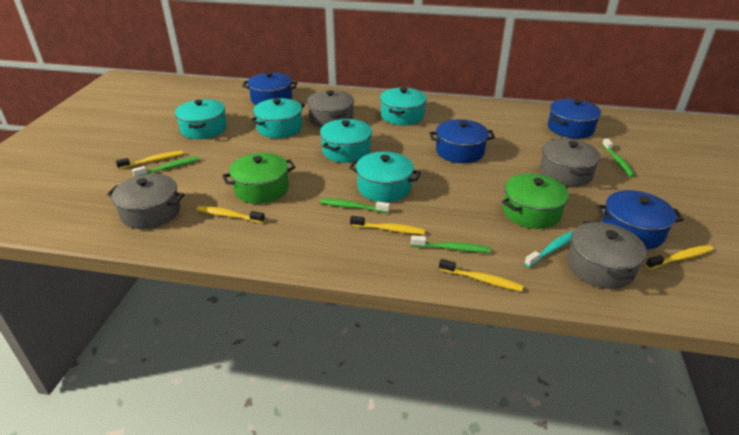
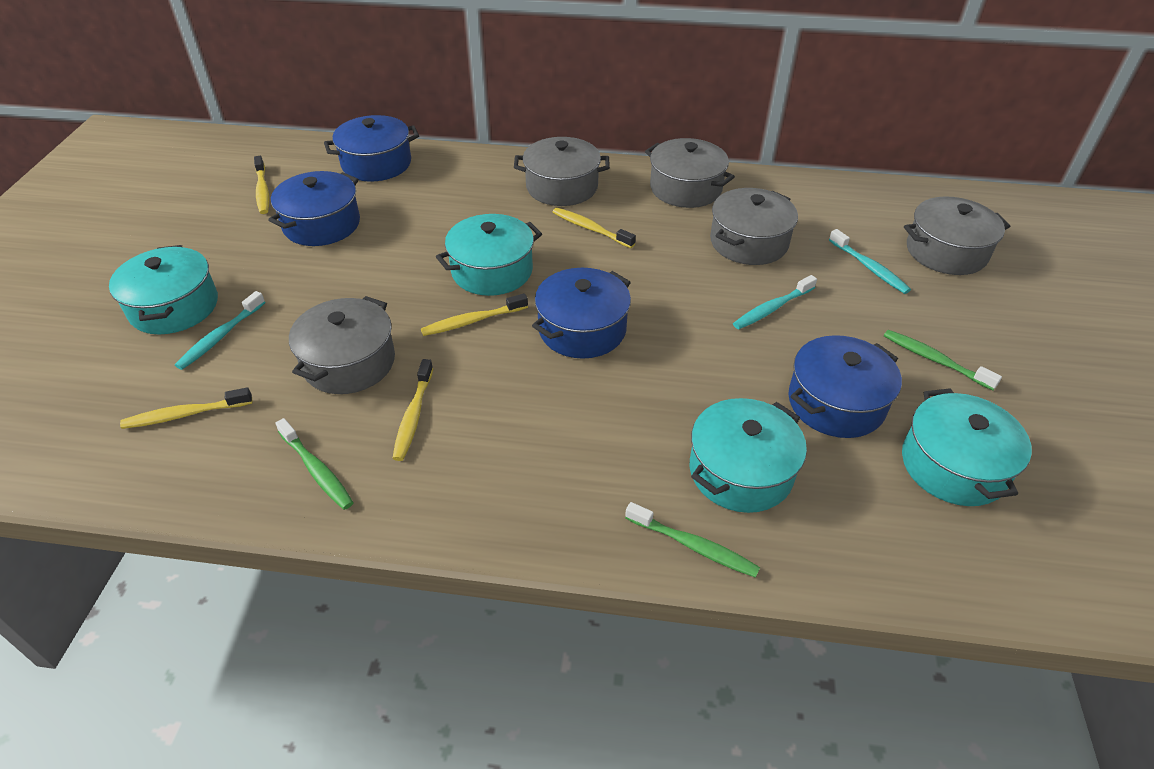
green pot: 2 -> 0
green toothbrush: 4 -> 3
grey pot: 4 -> 5
turquoise pot: 5 -> 4
turquoise toothbrush: 1 -> 3

